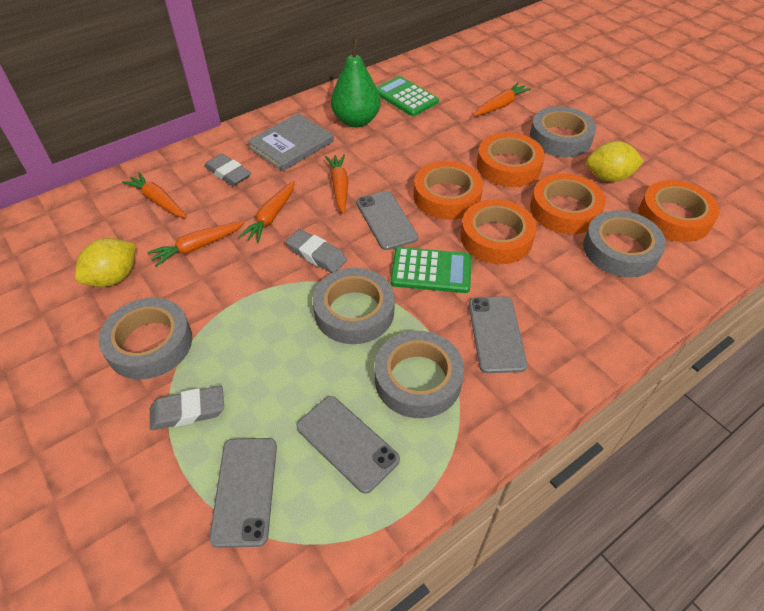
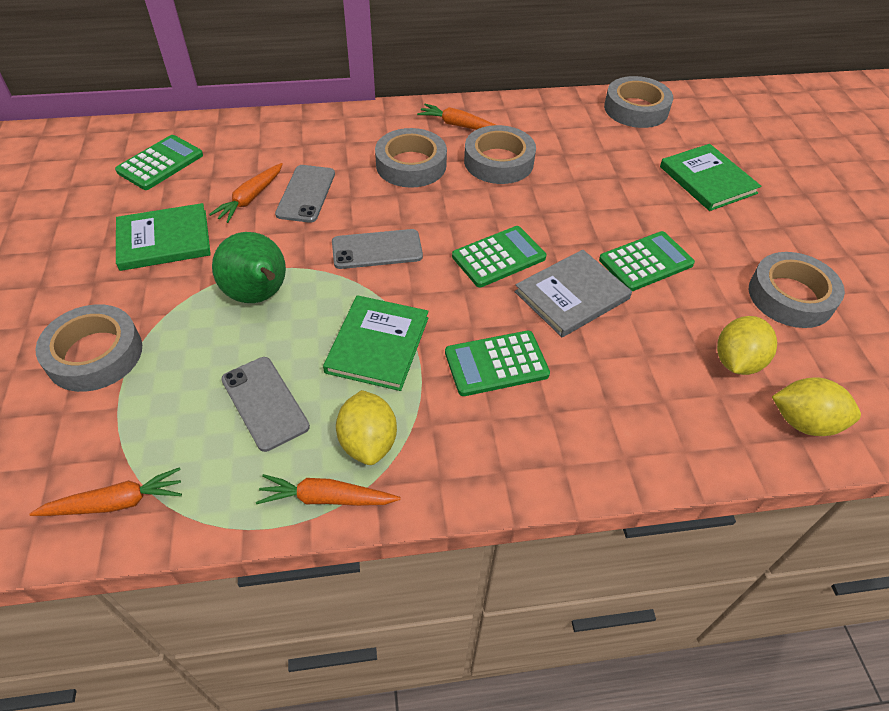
green book: 0 -> 3
green calculator: 2 -> 4
grey eraser: 3 -> 0
grey phone: 4 -> 3
orange carrot: 5 -> 4
orange tape: 5 -> 0
yellow lemon: 2 -> 3

